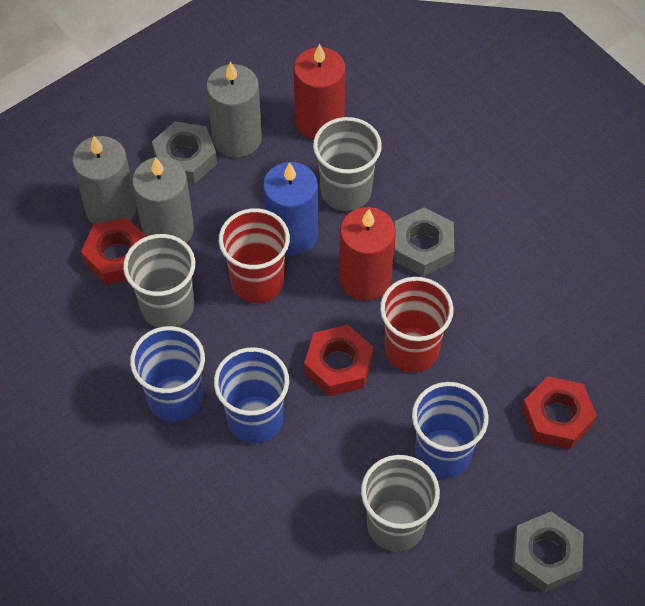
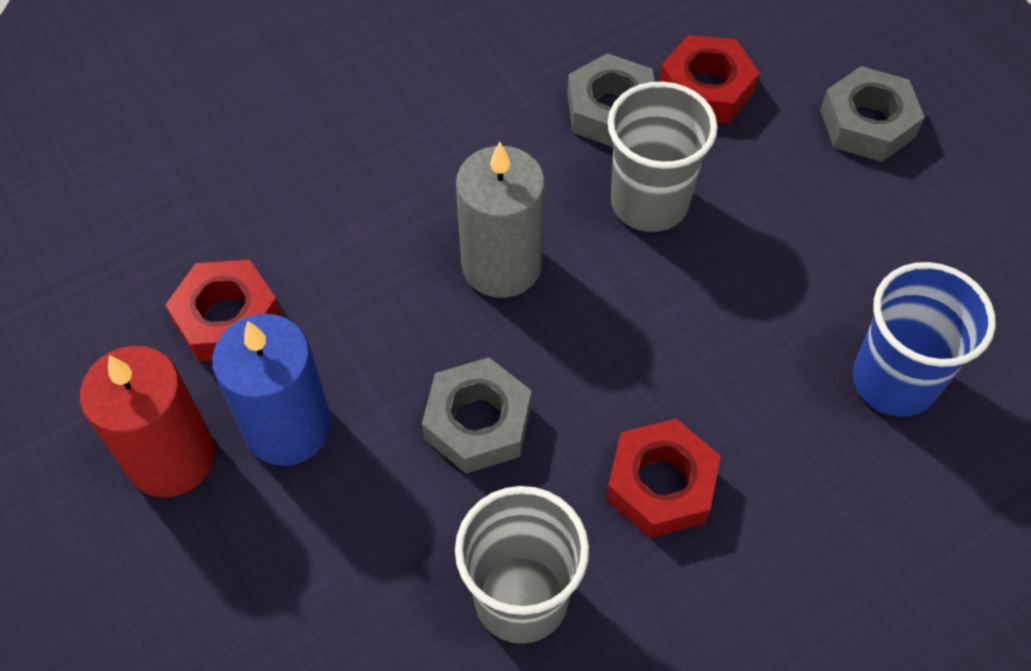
blue cup: 3 -> 1
grey candle: 3 -> 1
grey cup: 3 -> 2
red candle: 2 -> 1
red cup: 2 -> 0

